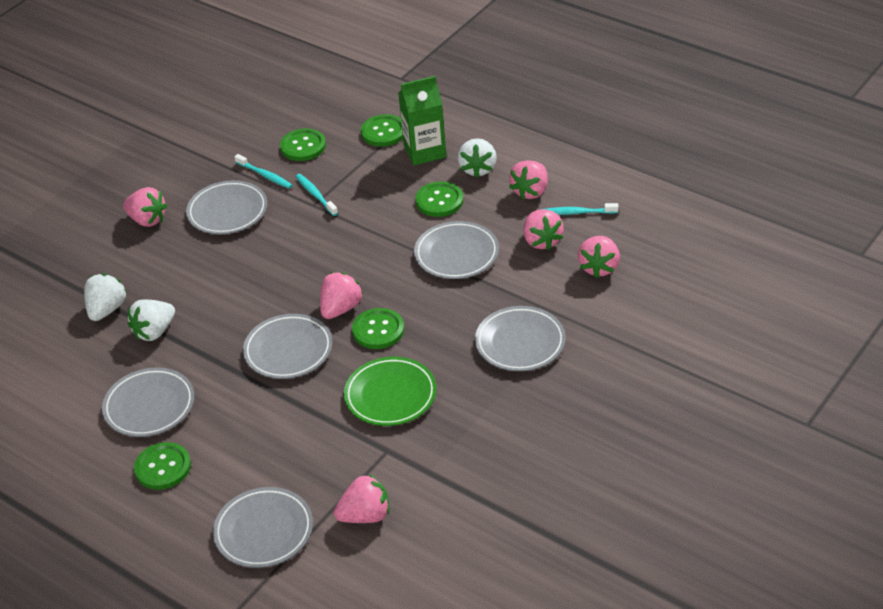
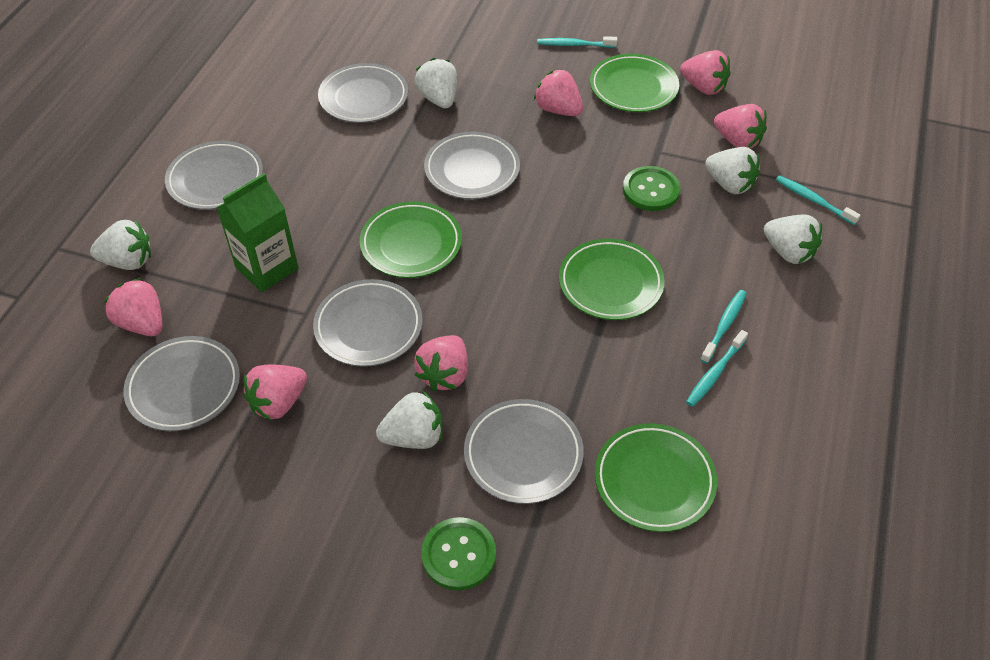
green button: 5 -> 2
green plate: 1 -> 4
turquoise toothbrush: 3 -> 4
white strawberry: 3 -> 5

